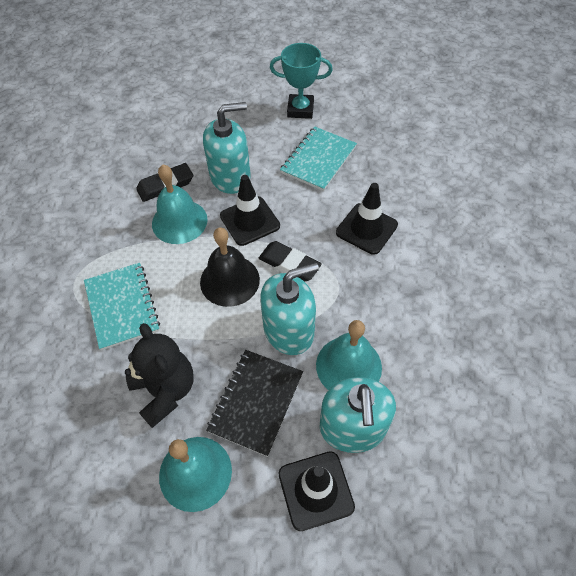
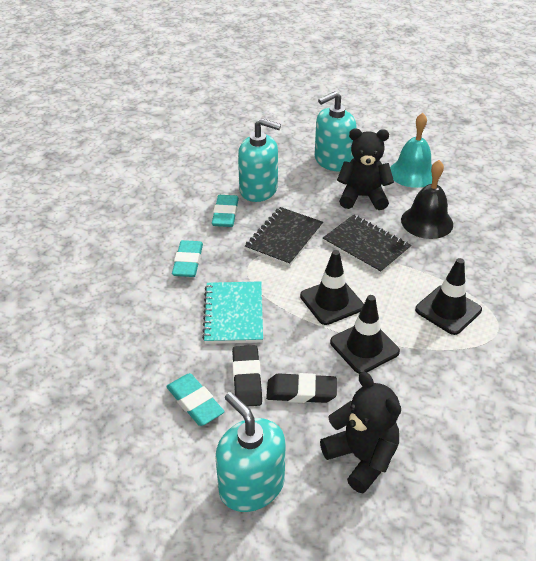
black notebook: 1 -> 2
black teddy bear: 1 -> 2
turquoise bell: 3 -> 1
turquoise eraser: 0 -> 3
turquoise notebook: 2 -> 1
turquoise trophy: 1 -> 0

